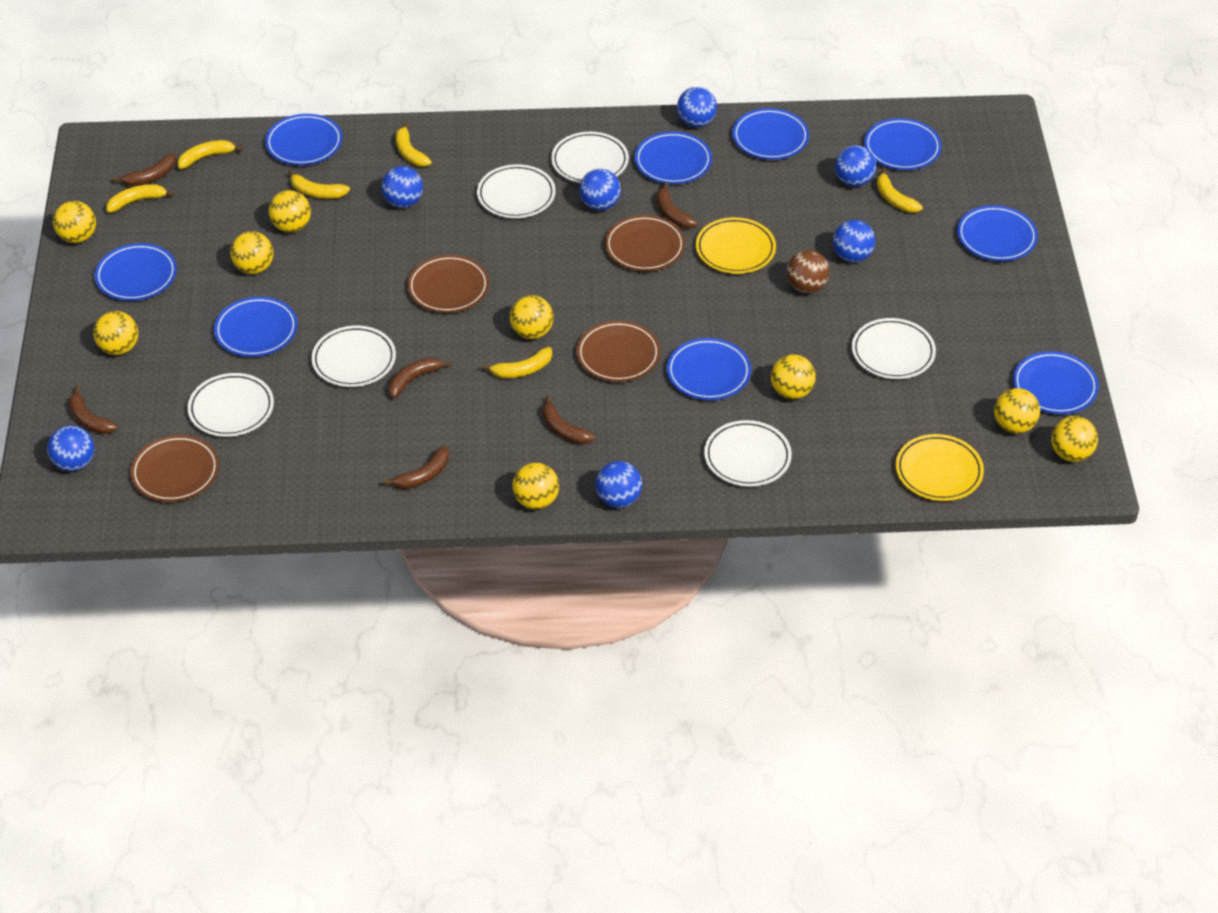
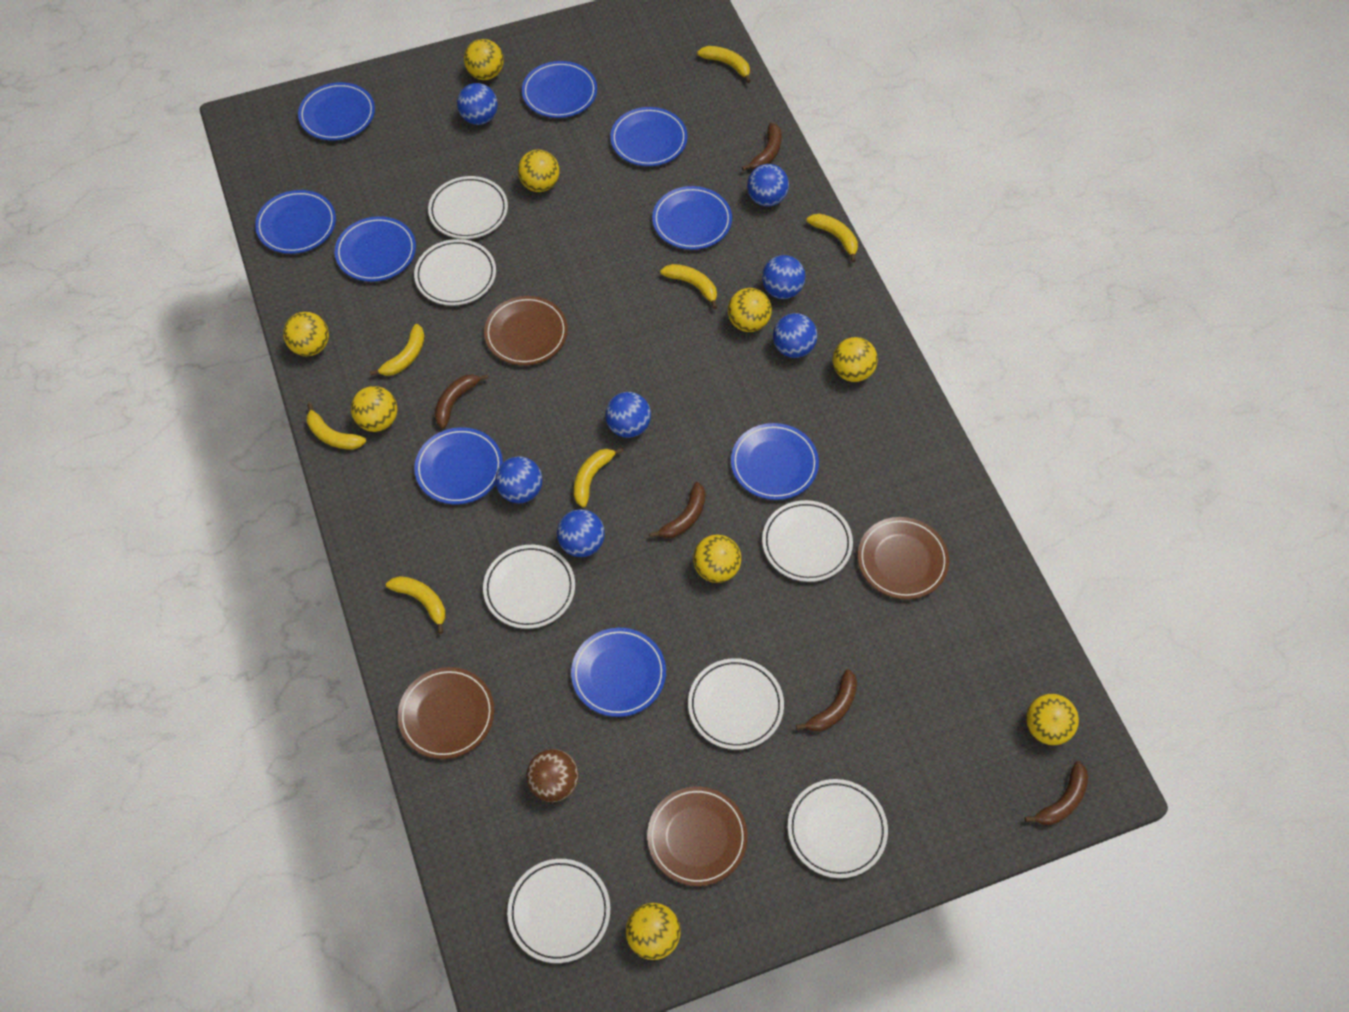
brown banana: 6 -> 5
white plate: 6 -> 7
yellow banana: 6 -> 7
yellow plate: 2 -> 0

